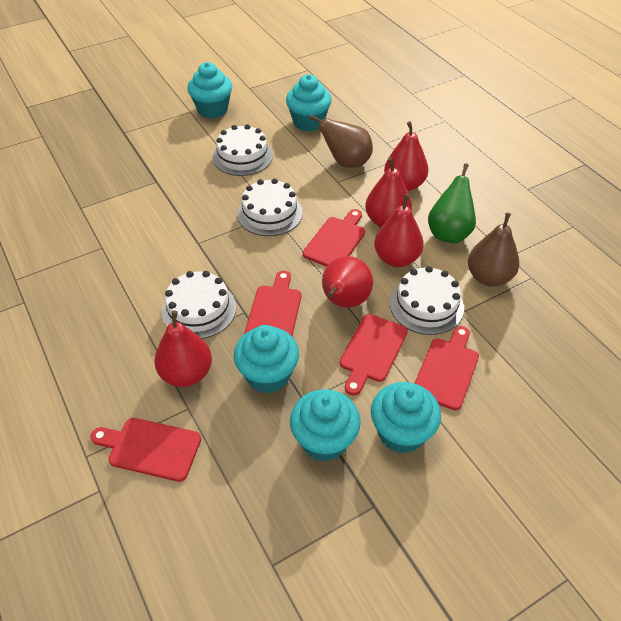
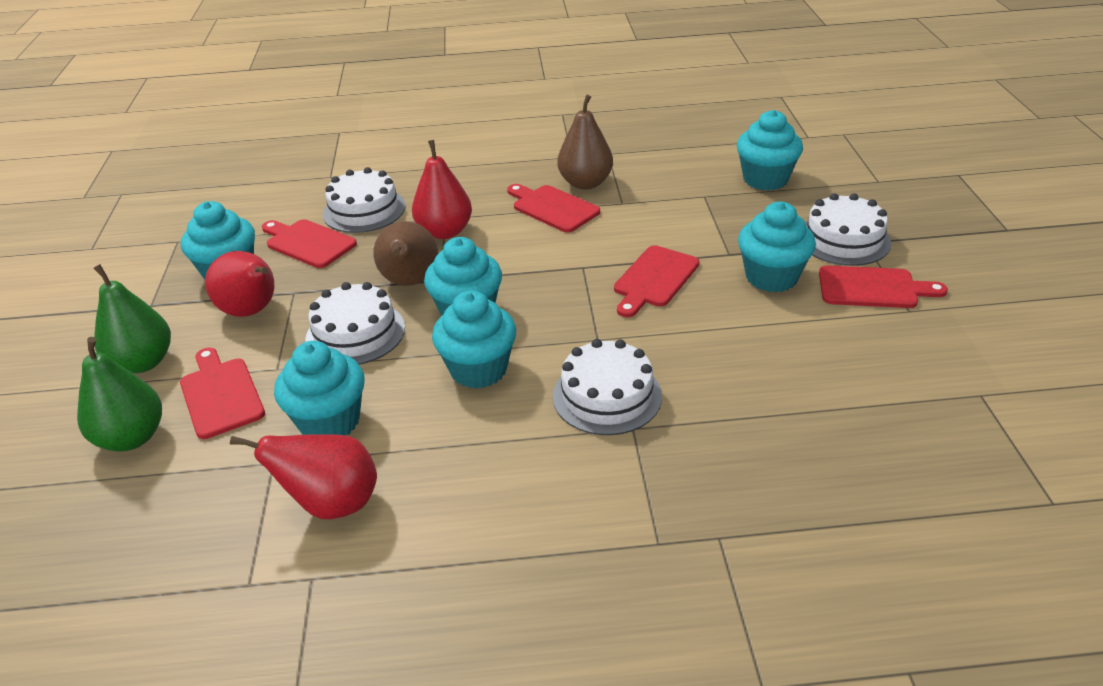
green pear: 1 -> 2
red pear: 5 -> 3
turquoise cupcake: 5 -> 6

